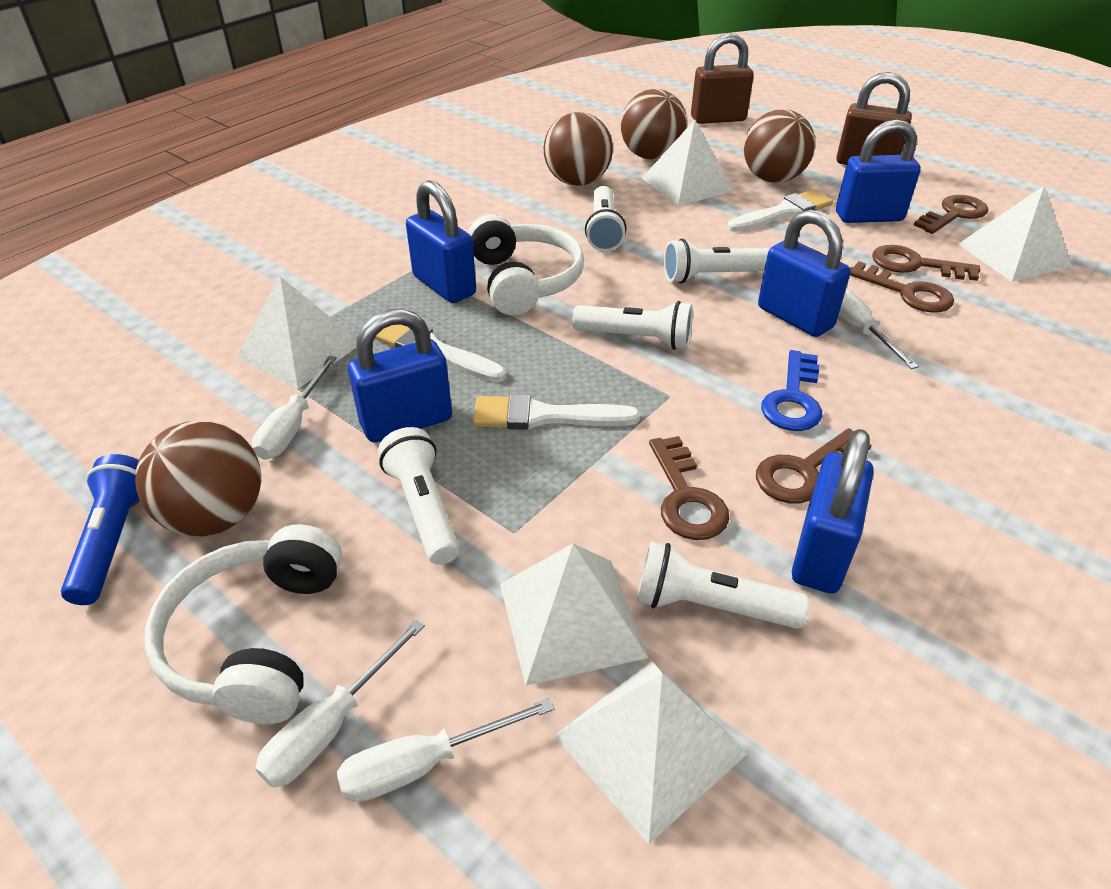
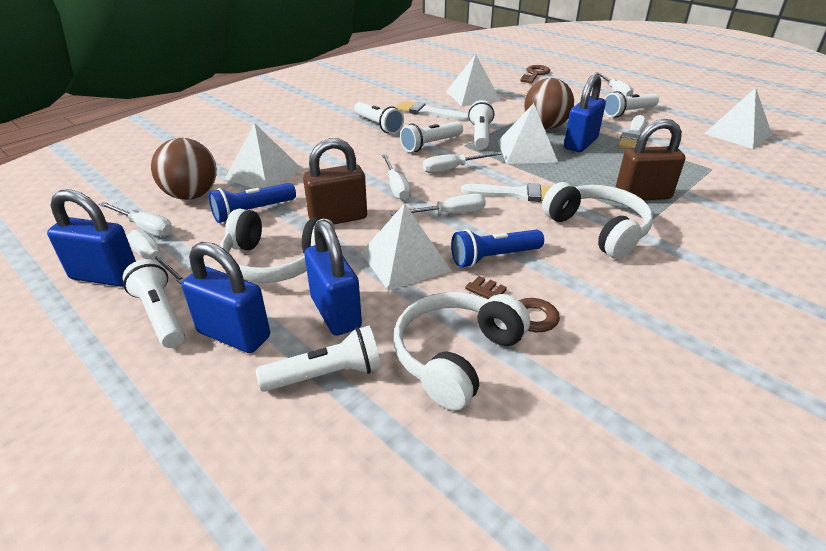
blue flashlight: 1 -> 2
blue key: 1 -> 0
blue padlock: 5 -> 4
brown ball: 4 -> 2
brown key: 5 -> 2
white flashlight: 5 -> 6
white headphones: 2 -> 3
white screwdriver: 4 -> 6

